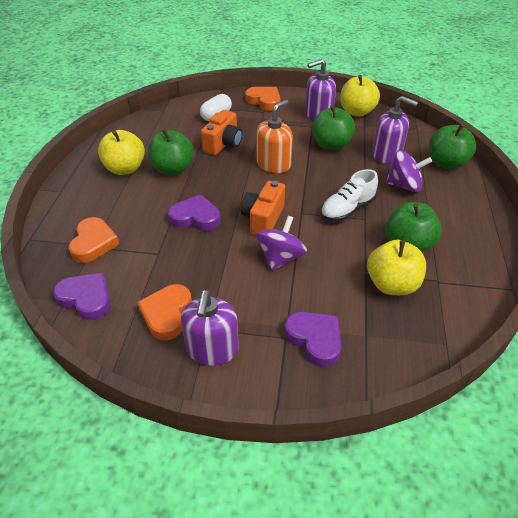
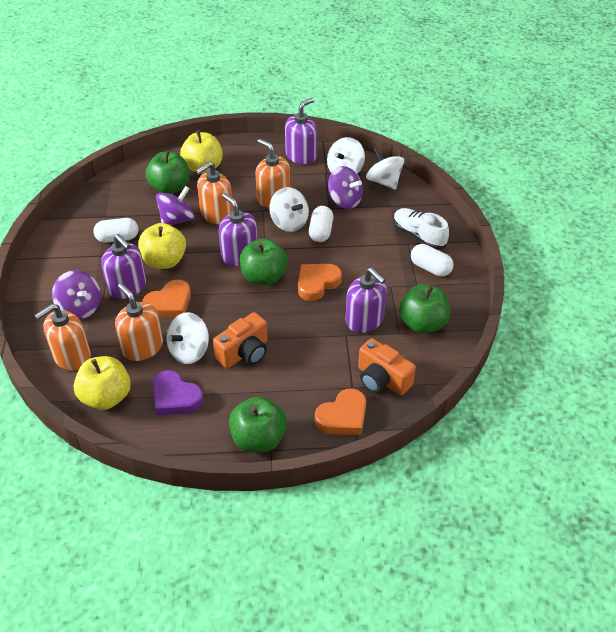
orange soap dispenser: 1 -> 4
purple heart: 3 -> 1
purple soap dispenser: 3 -> 4
purple spinning top: 2 -> 3
white capsule: 1 -> 3
white spinning top: 0 -> 4

